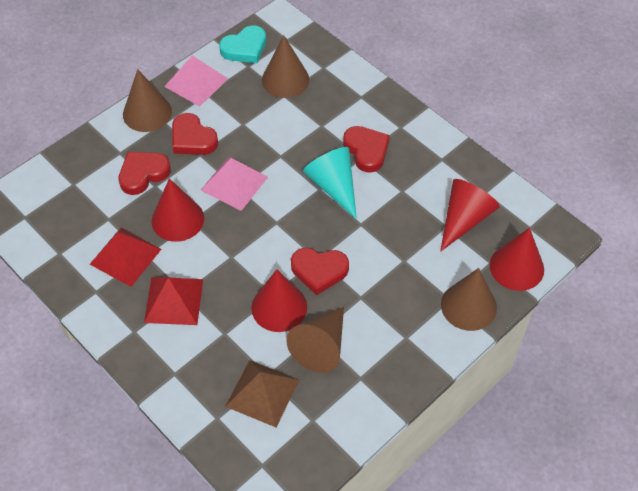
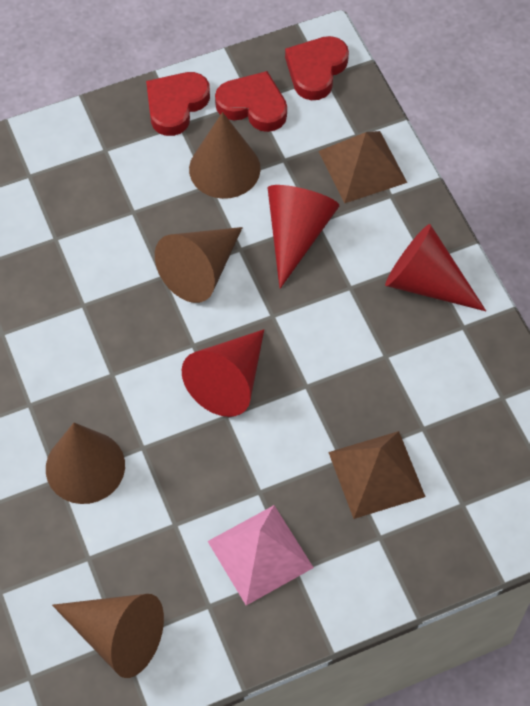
brown pyramid: 1 -> 2
pink pyramid: 2 -> 1
red cone: 4 -> 3
red heart: 4 -> 3
red pyramid: 2 -> 0
turquoise cone: 1 -> 0
turquoise heart: 1 -> 0

